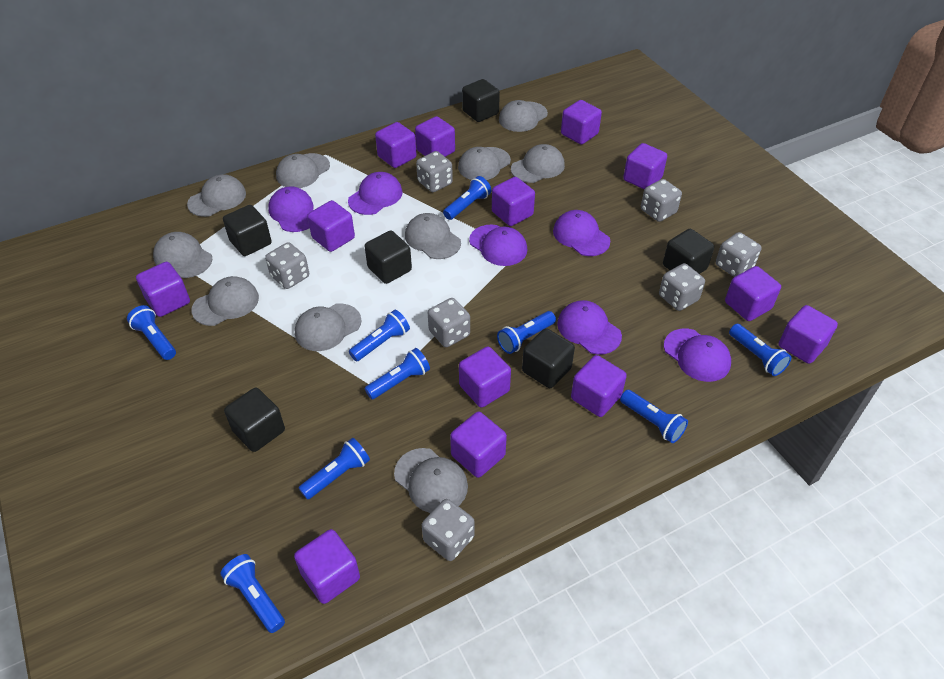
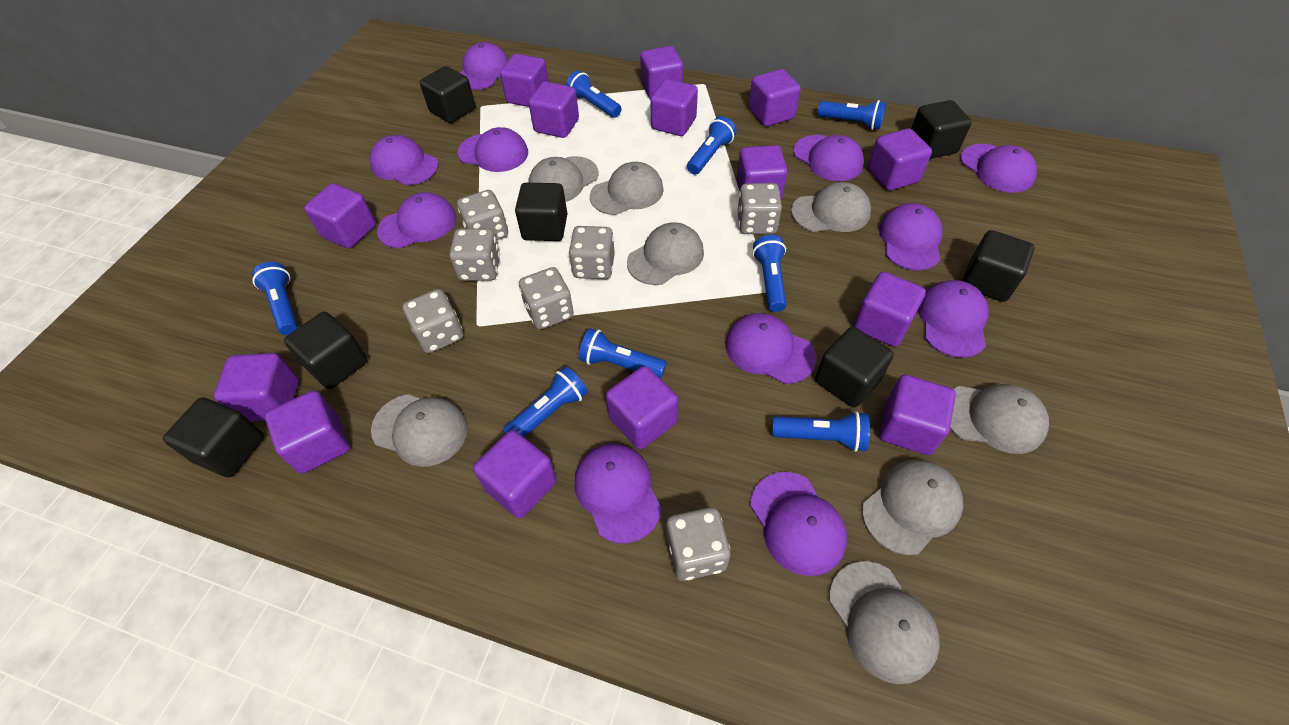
black cube: 6 -> 7
blue flashlight: 9 -> 8
grey cap: 10 -> 8
purple cap: 6 -> 11
purple cube: 13 -> 14

